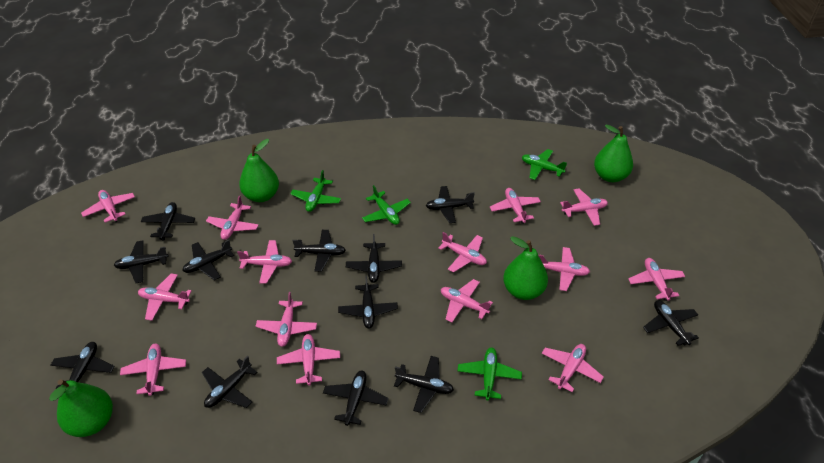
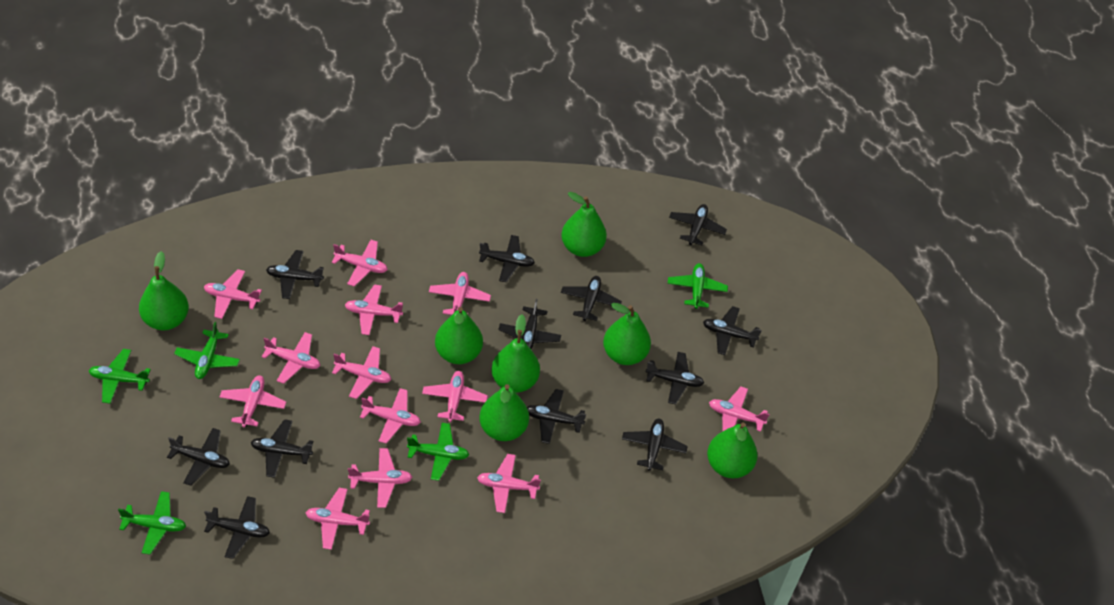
green pear: 4 -> 7
green plane: 4 -> 5
pink plane: 14 -> 13

